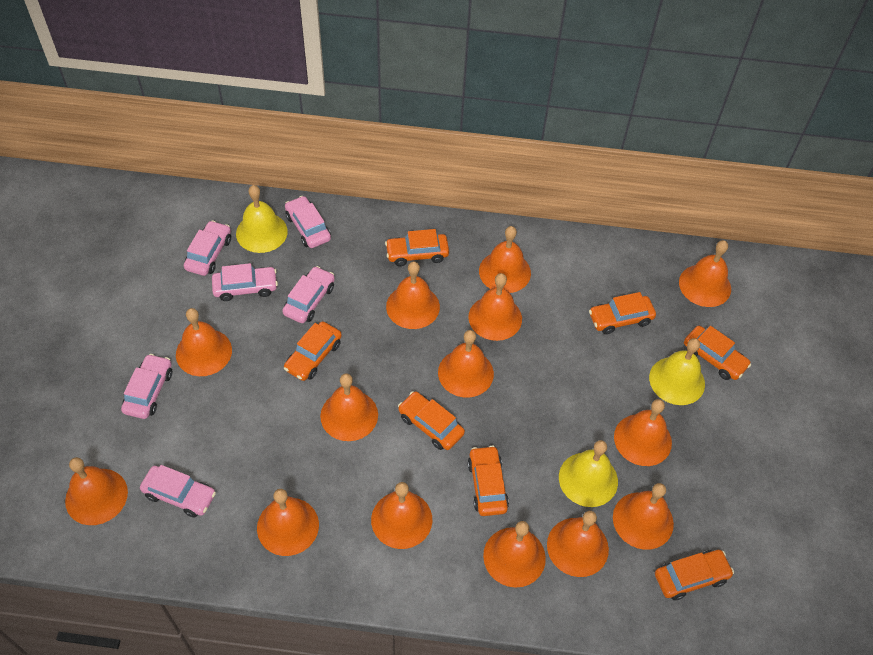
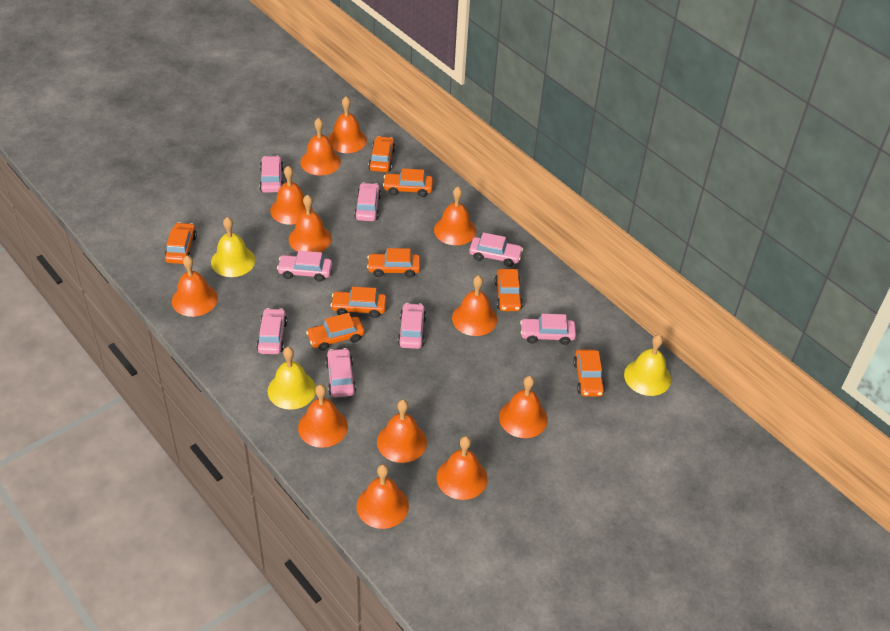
orange bell: 14 -> 12
orange car: 7 -> 8
pink car: 6 -> 8

